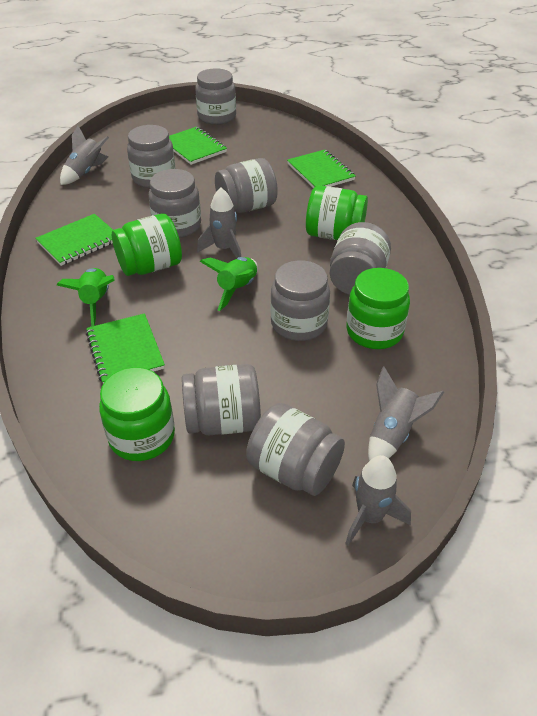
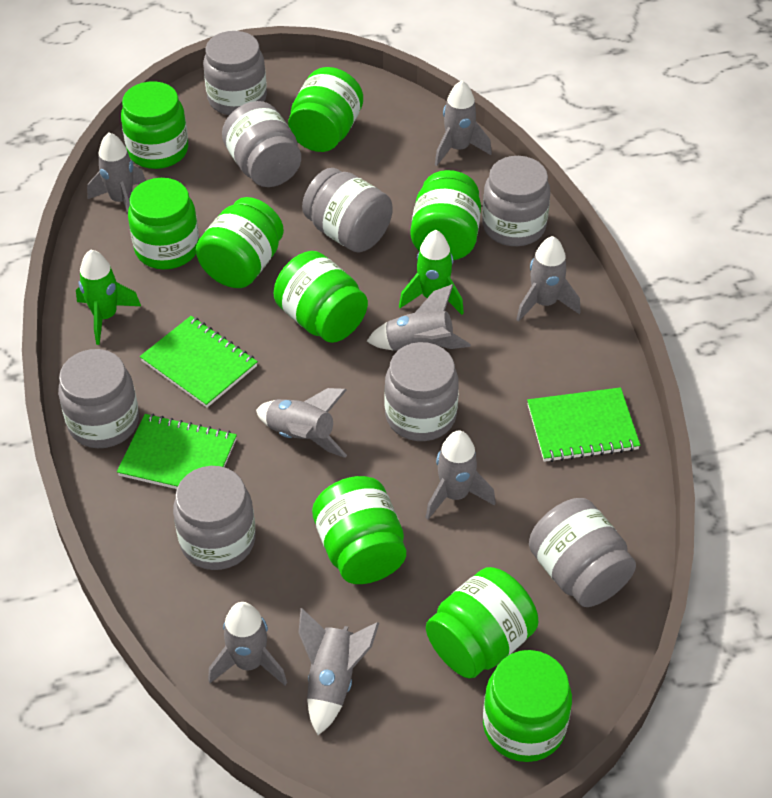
green jar: 4 -> 9
green notebook: 4 -> 3
grey rocket: 4 -> 8

